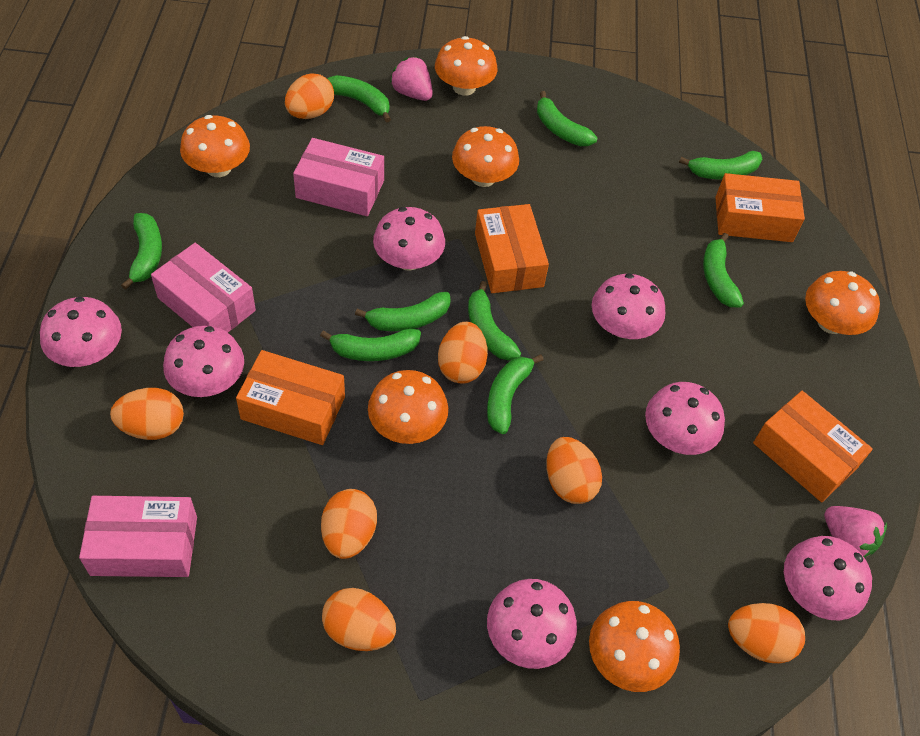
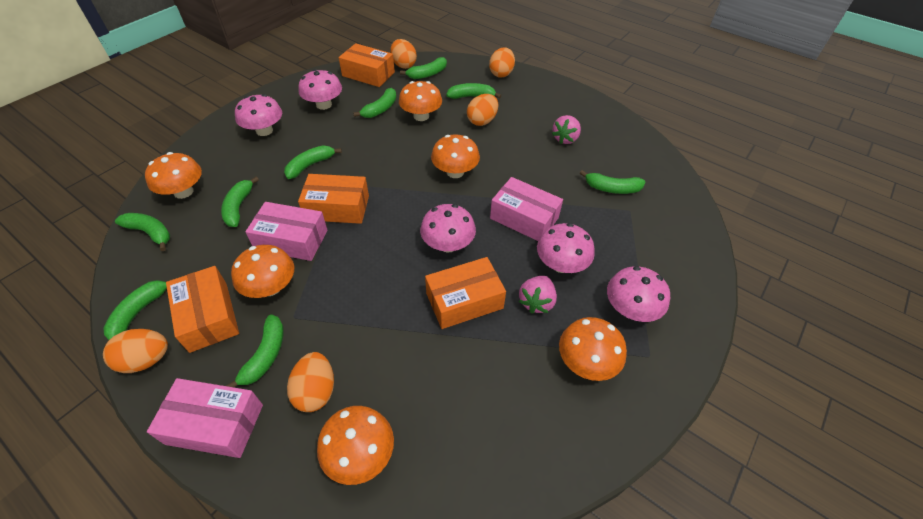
orange egg: 7 -> 5
pink mushroom: 7 -> 5

